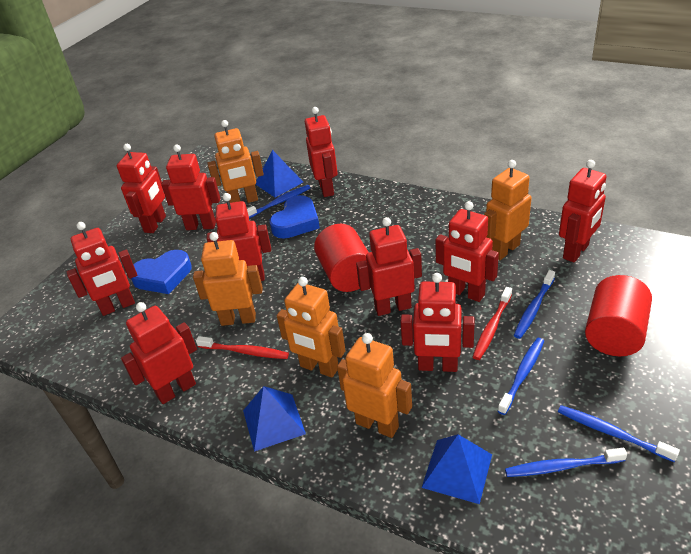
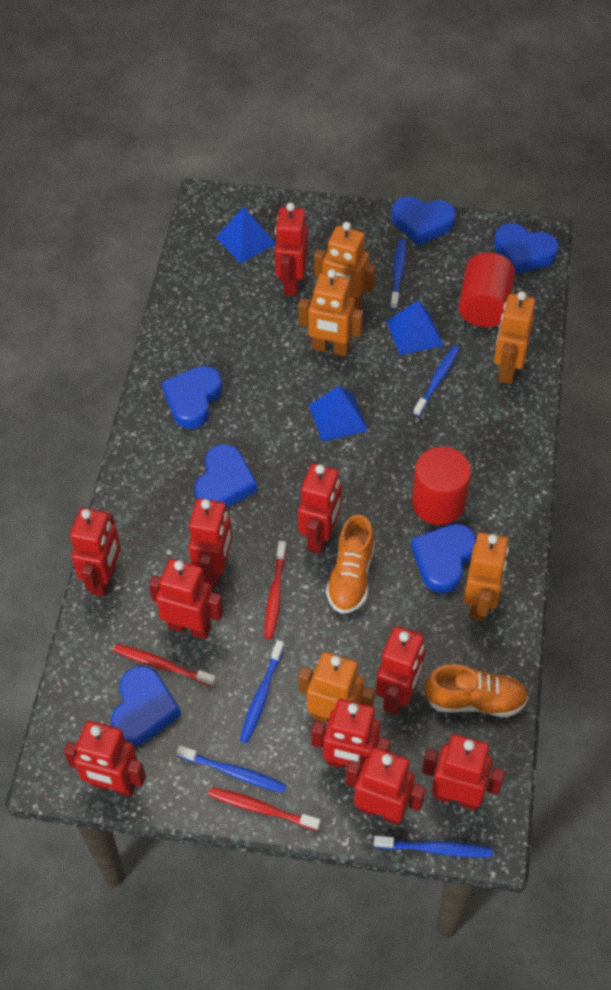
blue heart: 2 -> 6
orange shoe: 0 -> 2
red toothbrush: 2 -> 3

